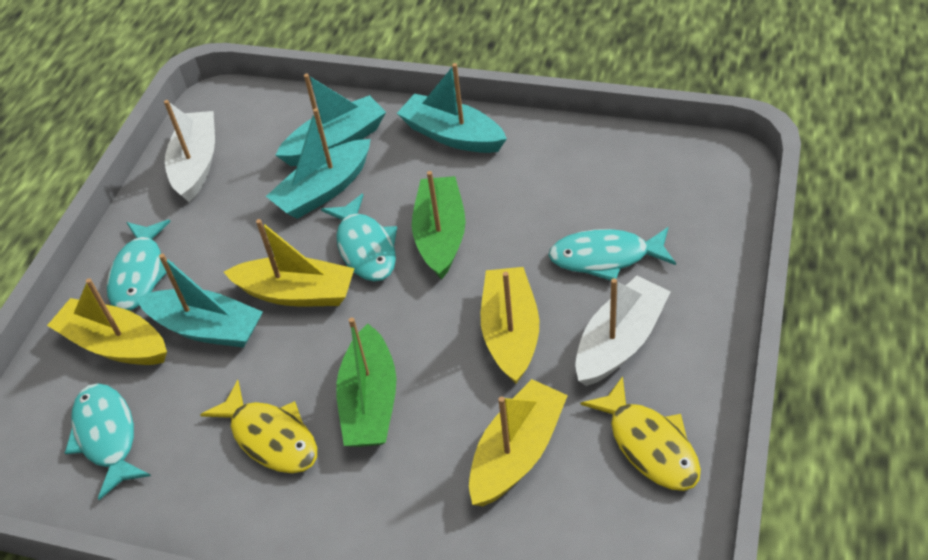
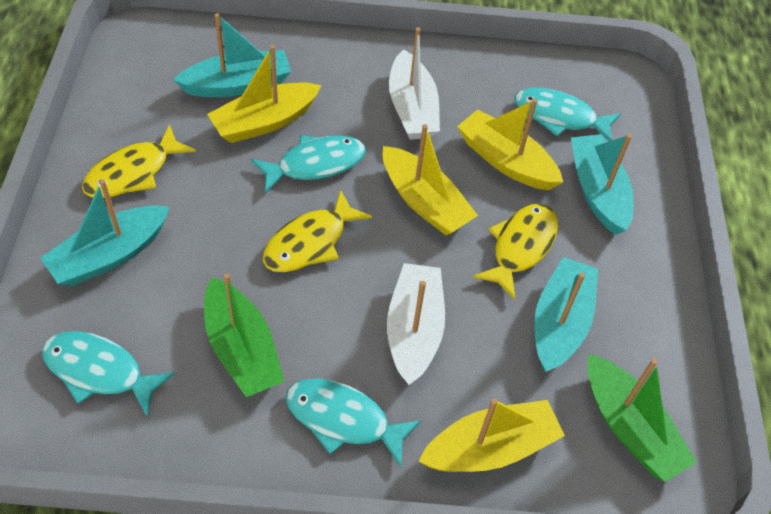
yellow fish: 2 -> 3

